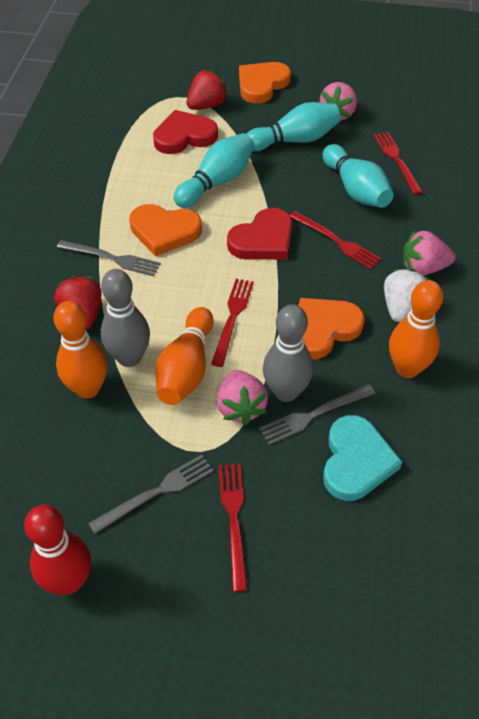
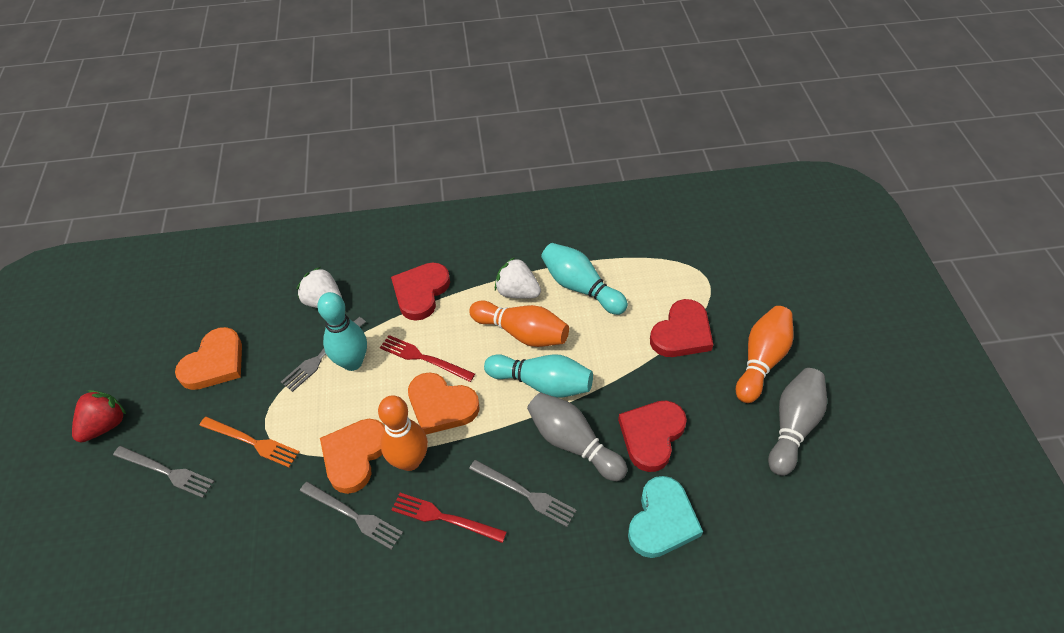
grey fork: 3 -> 4
orange fork: 0 -> 1
pink strawberry: 3 -> 0
red bowling pin: 1 -> 0
red fork: 4 -> 2
red heart: 2 -> 3
red strawberry: 2 -> 1
white strawberry: 1 -> 2

